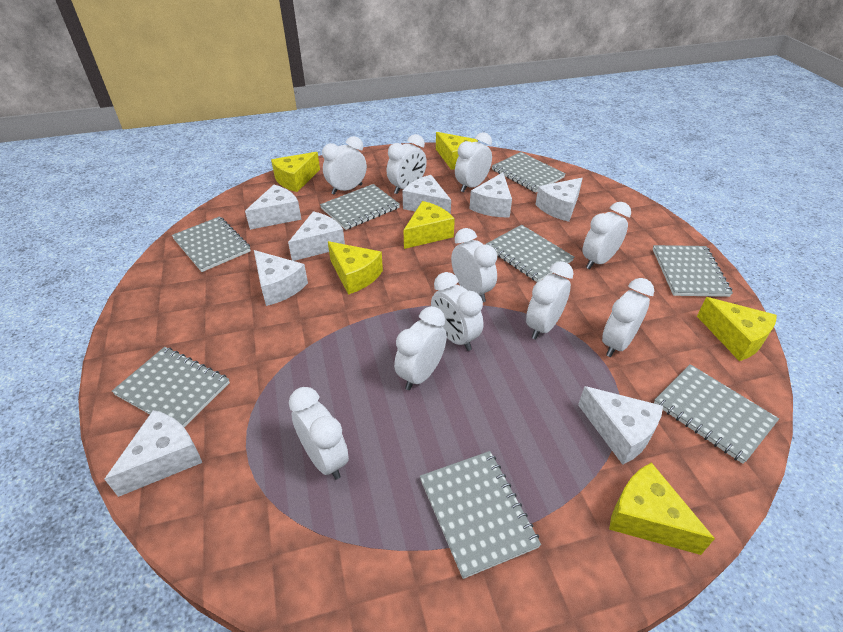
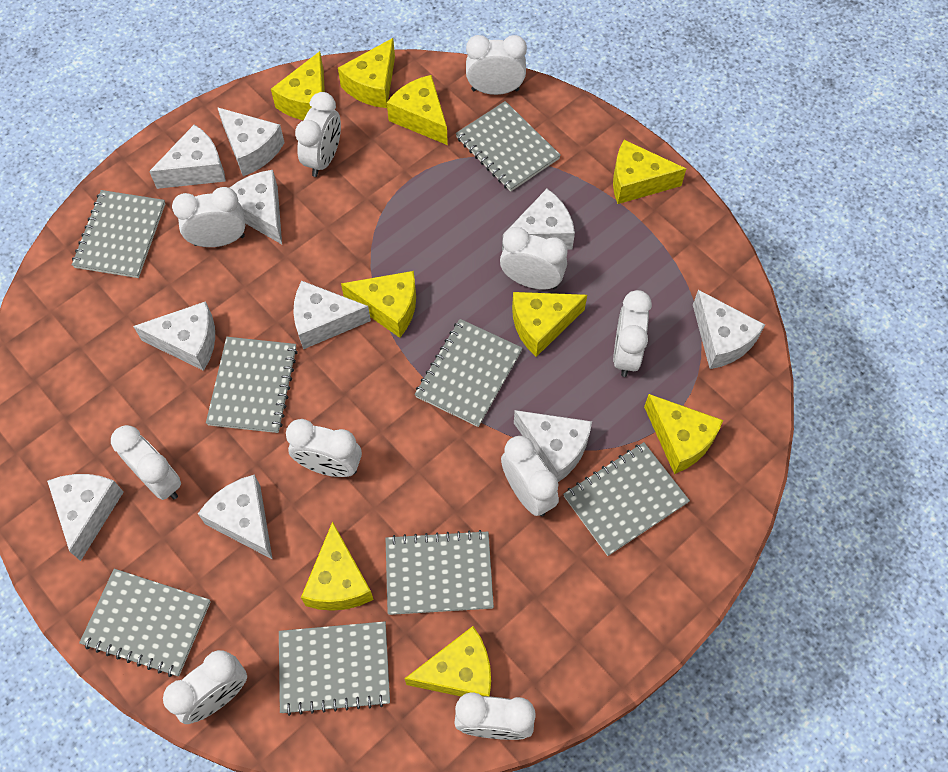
white cheese: 8 -> 10
yellow cheese: 6 -> 9

